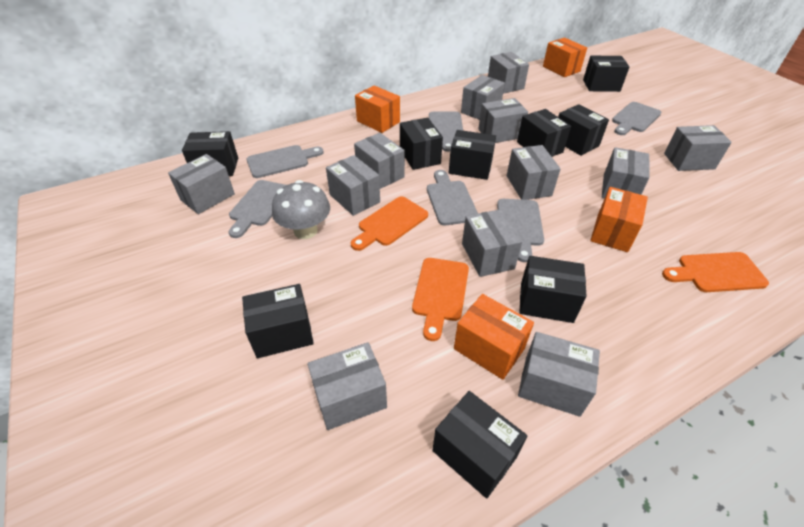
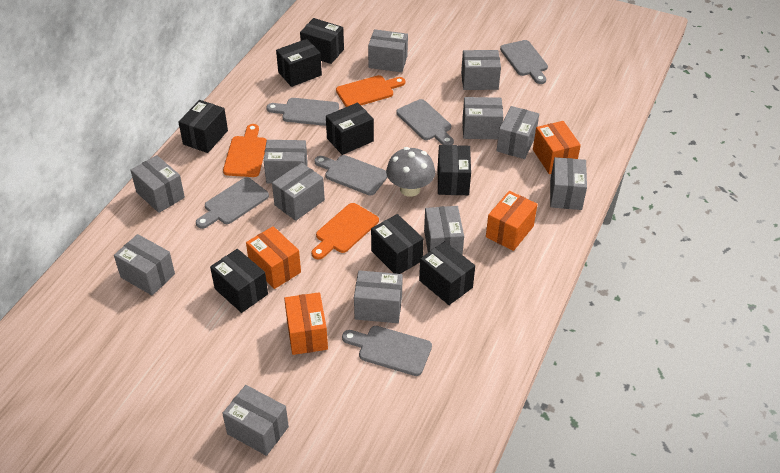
black box: 9 -> 8

